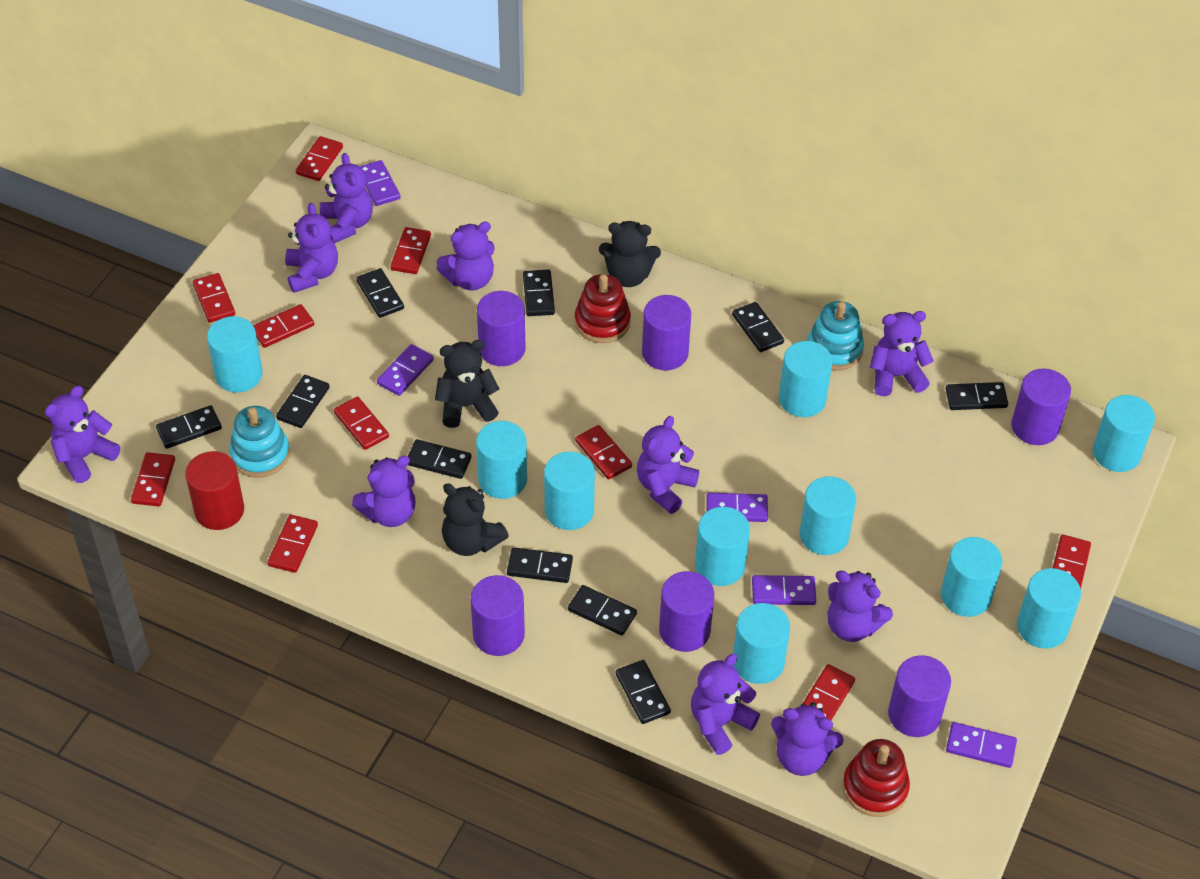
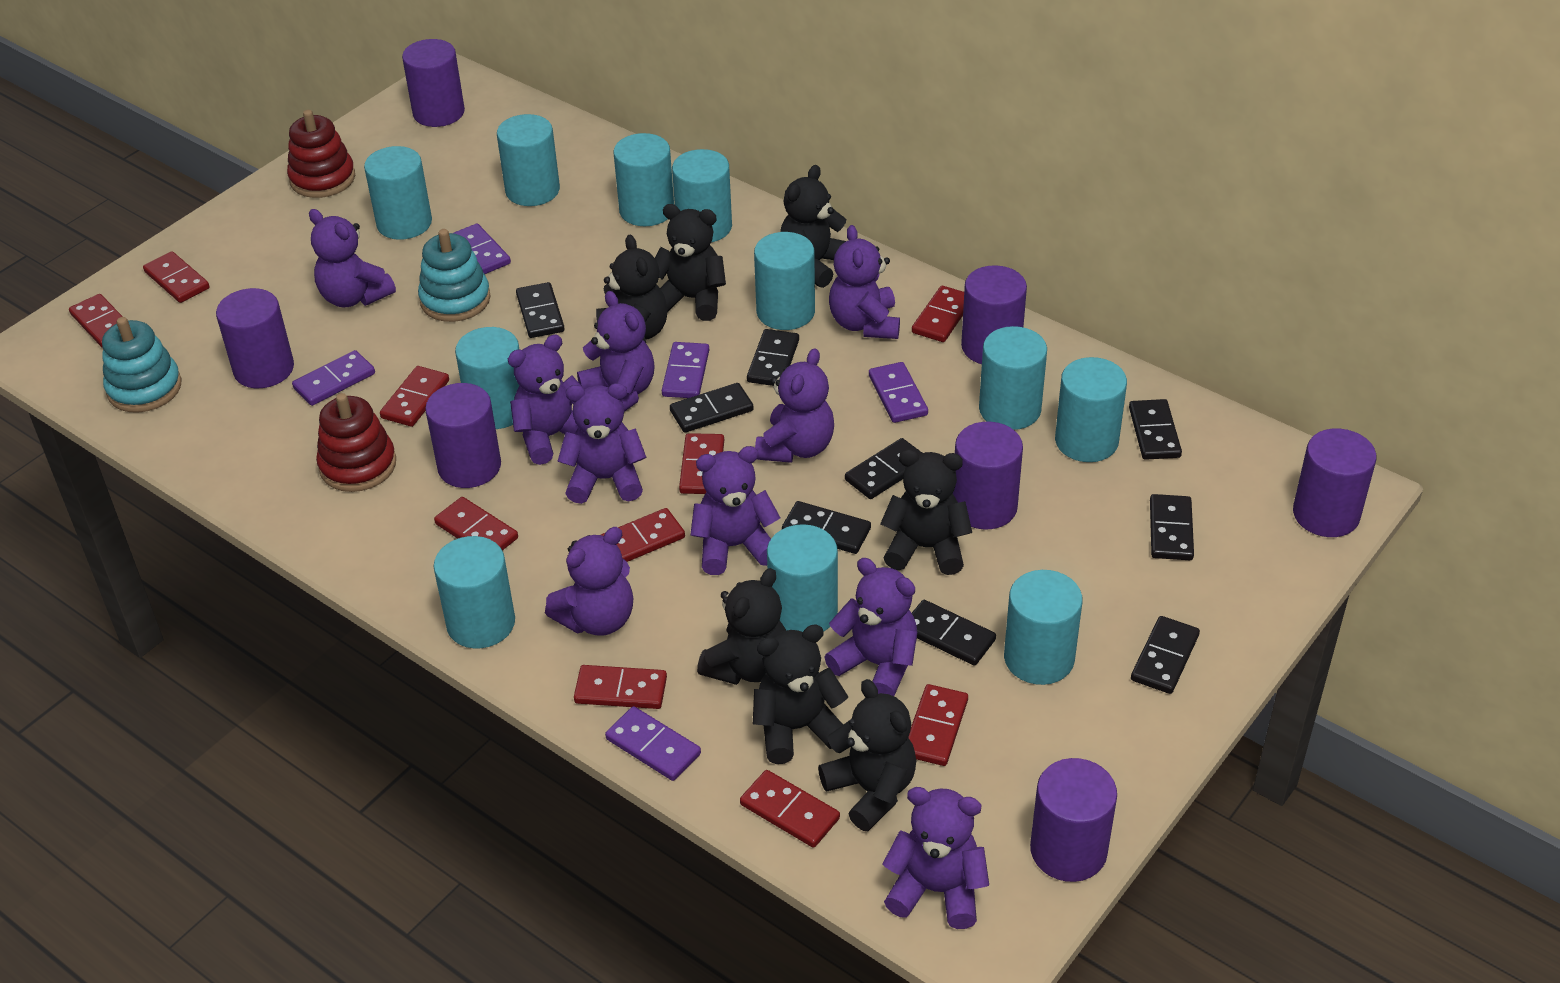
black domino: 10 -> 9
black teddy bear: 3 -> 7
purple cylinder: 6 -> 7
red cylinder: 1 -> 0
turquoise cylinder: 10 -> 11

